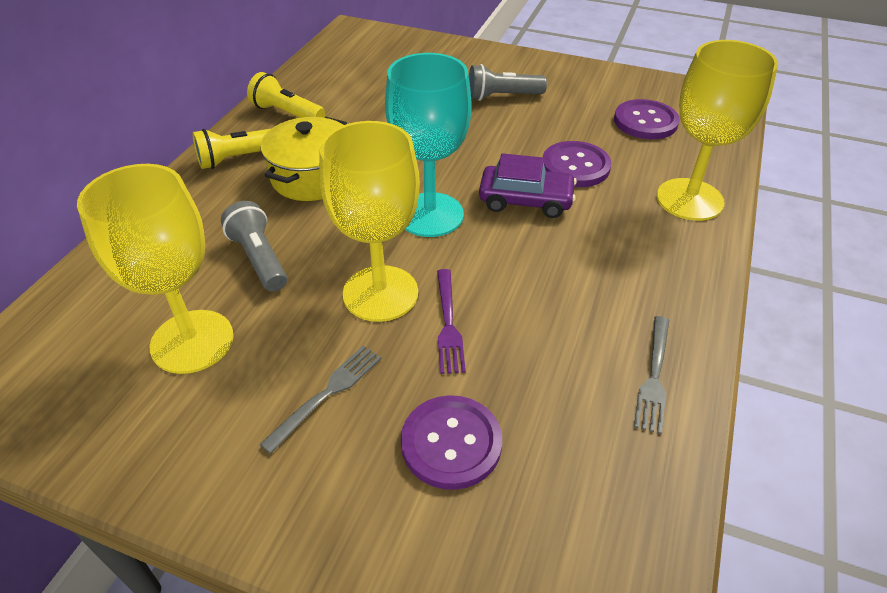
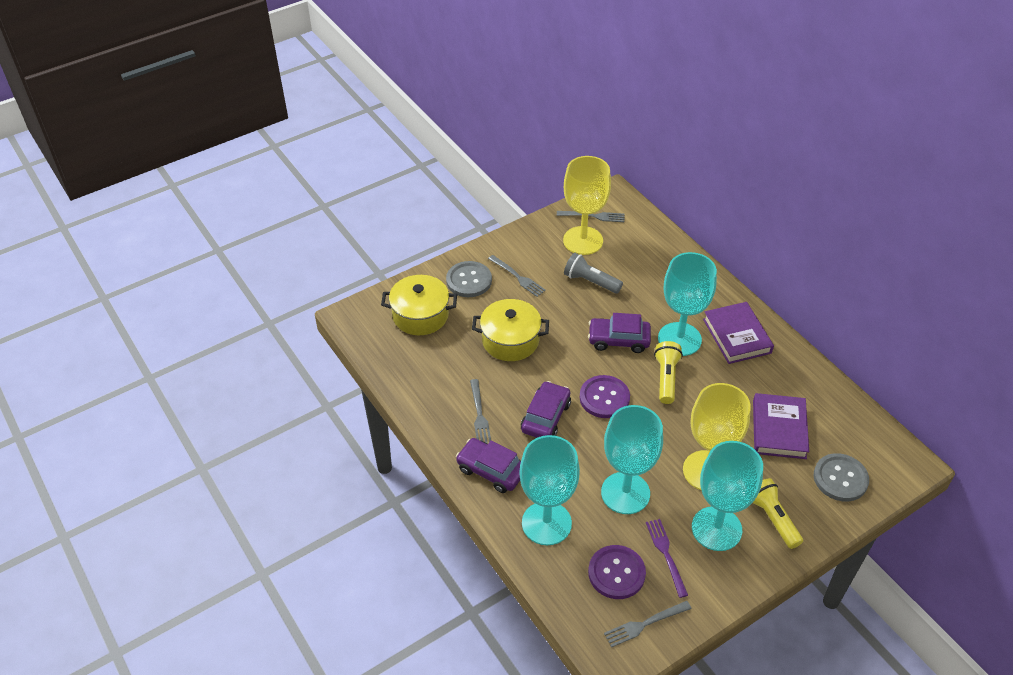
grey button: 0 -> 2
grey flashlight: 2 -> 1
grey fork: 2 -> 4
purple book: 0 -> 2
purple button: 3 -> 2
purple car: 1 -> 3
turquoise goblet: 1 -> 4
yellow goblet: 3 -> 2
yellow pot: 1 -> 2

